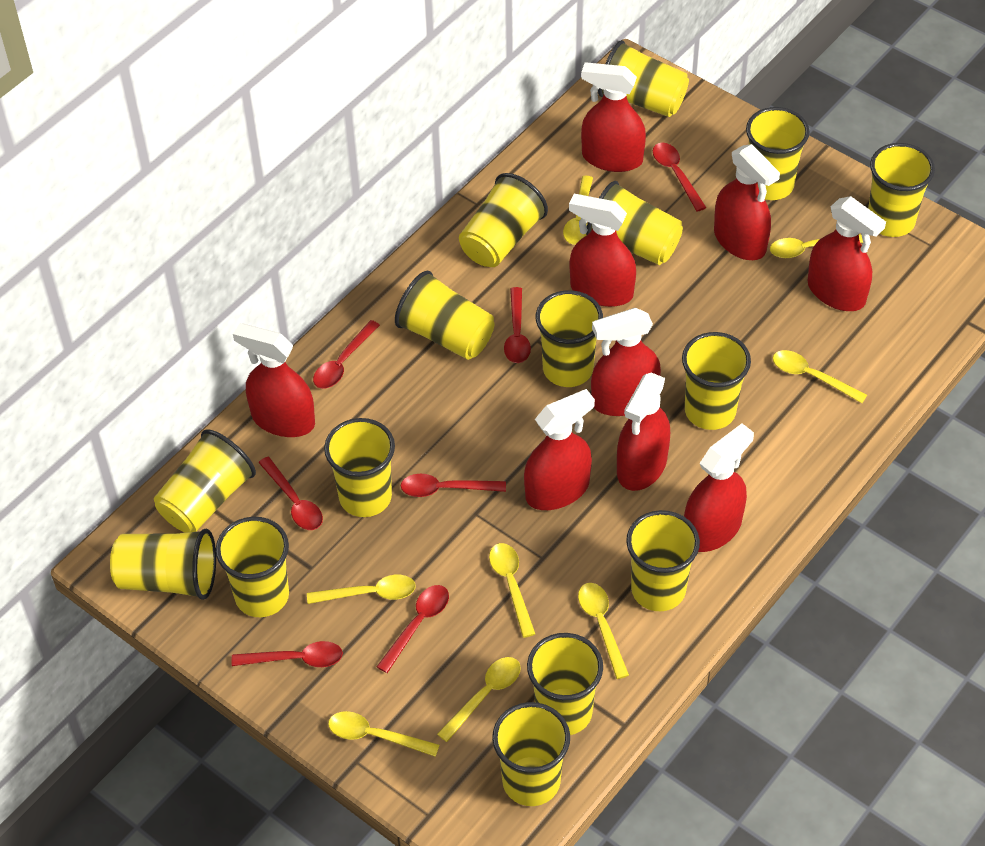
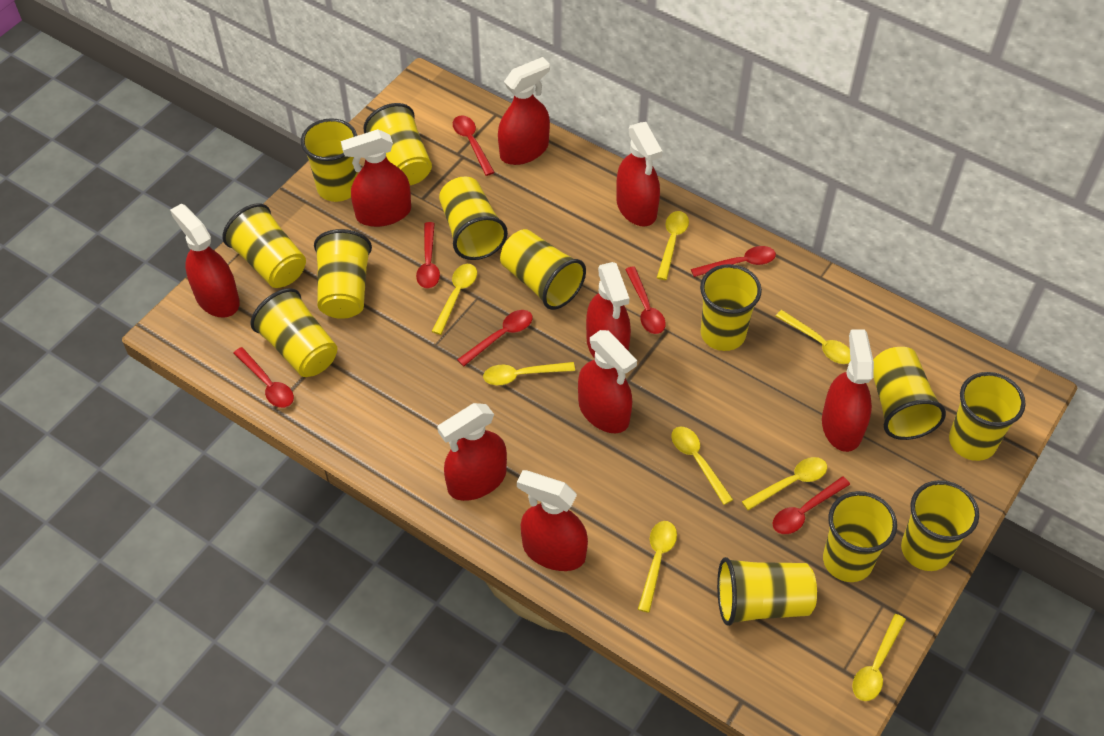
yellow cup: 15 -> 13

